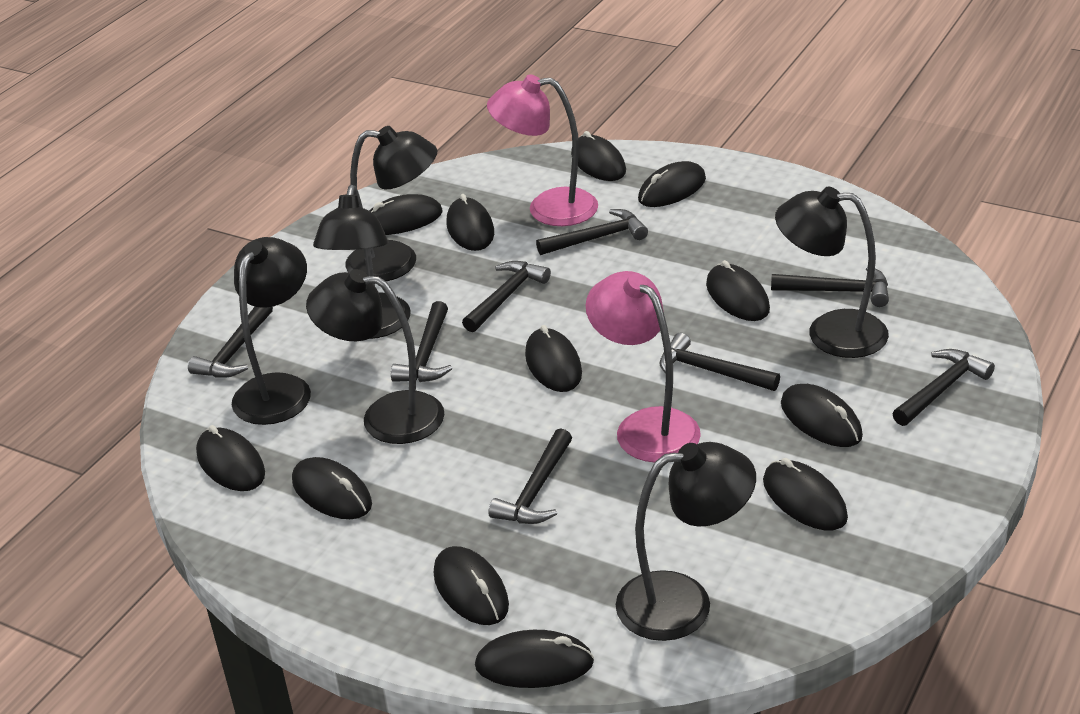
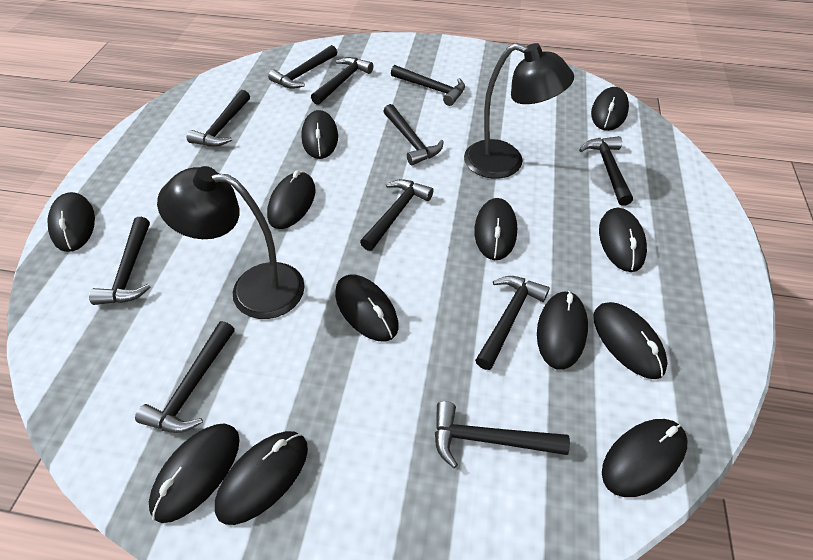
black hammer: 8 -> 11
black lamp: 6 -> 2
pink lamp: 2 -> 0

